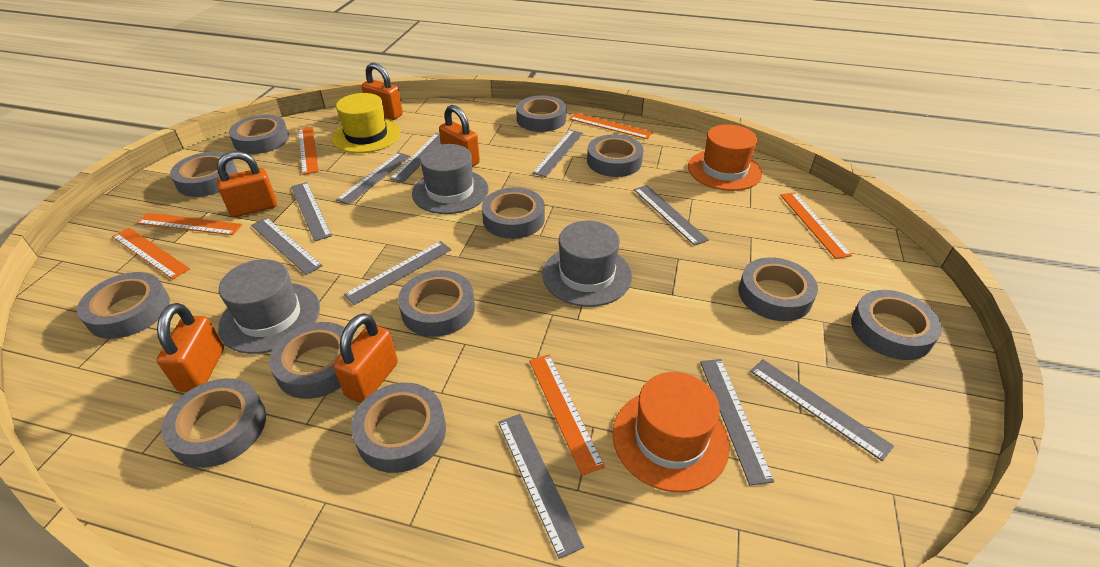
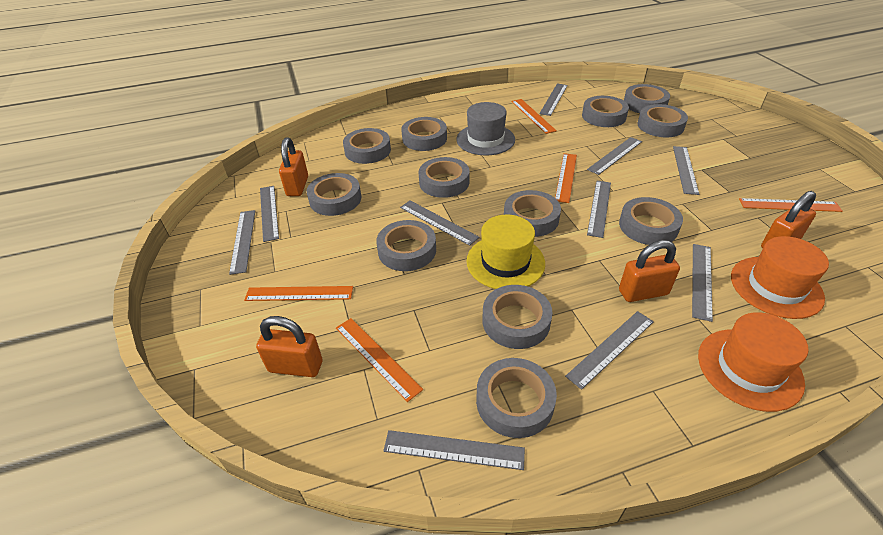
grey hat: 3 -> 1
orange padlock: 5 -> 4
orange ruler: 6 -> 5

